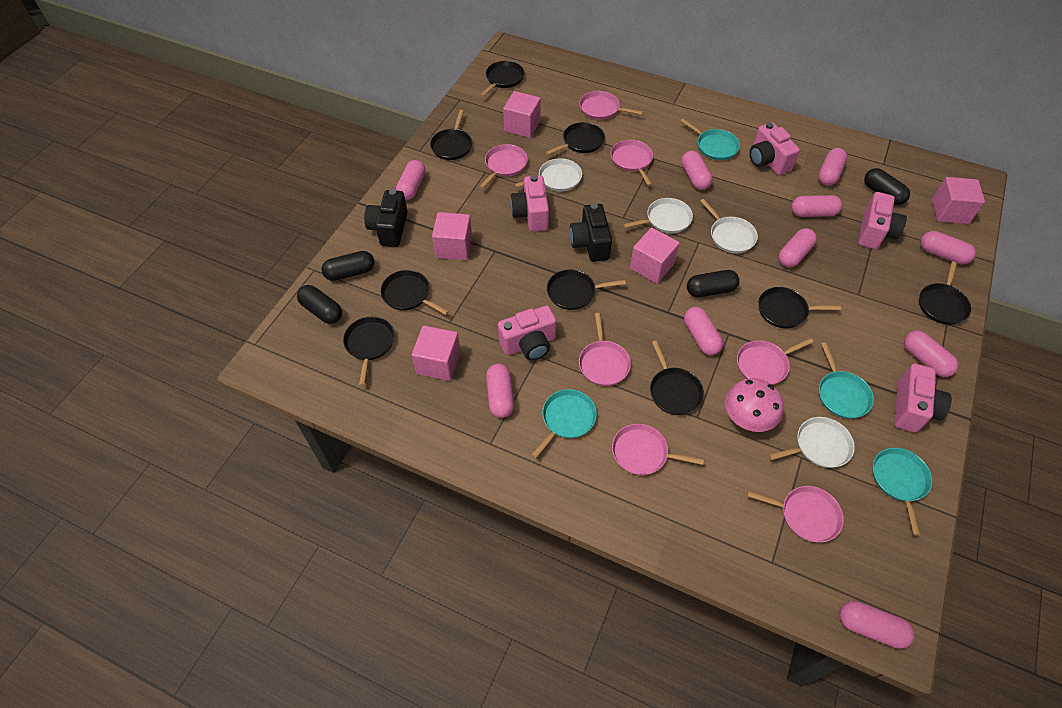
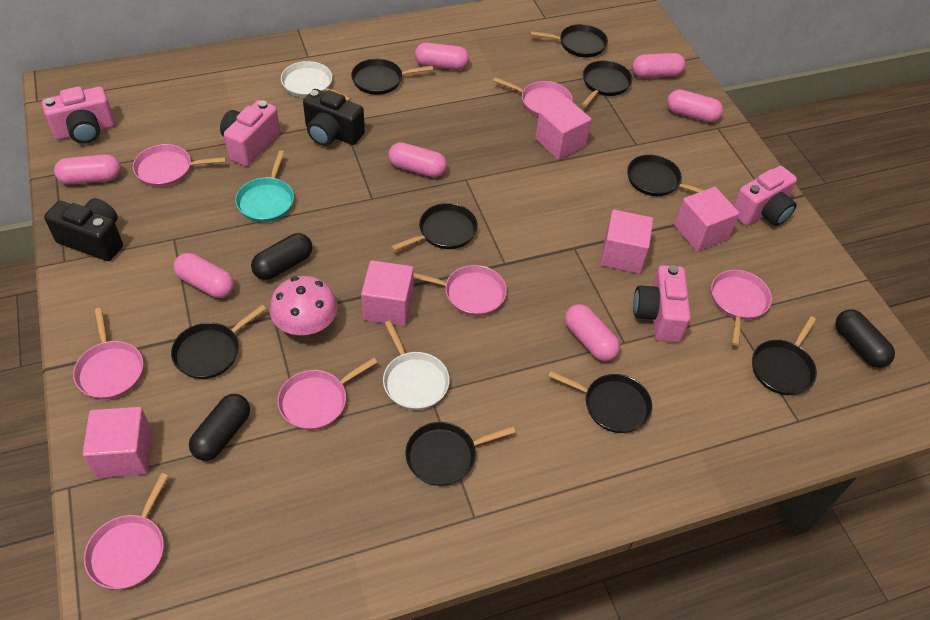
black capsule: 4 -> 3
pink camera: 5 -> 4
pink capsule: 10 -> 7
turquoise pan: 4 -> 1
white pan: 4 -> 2

